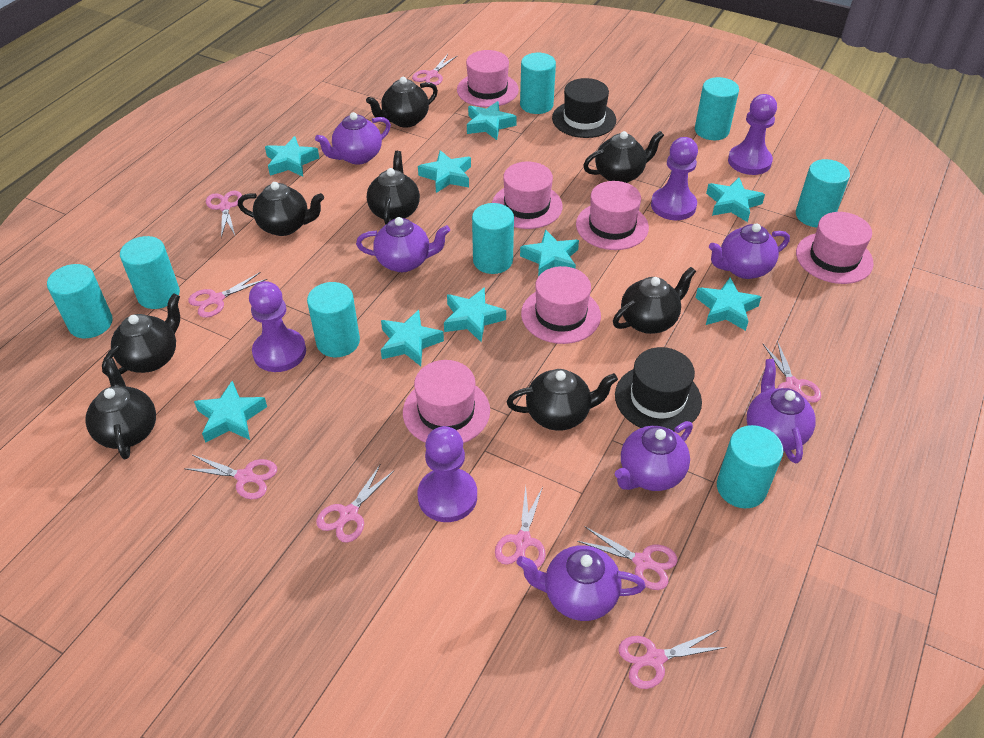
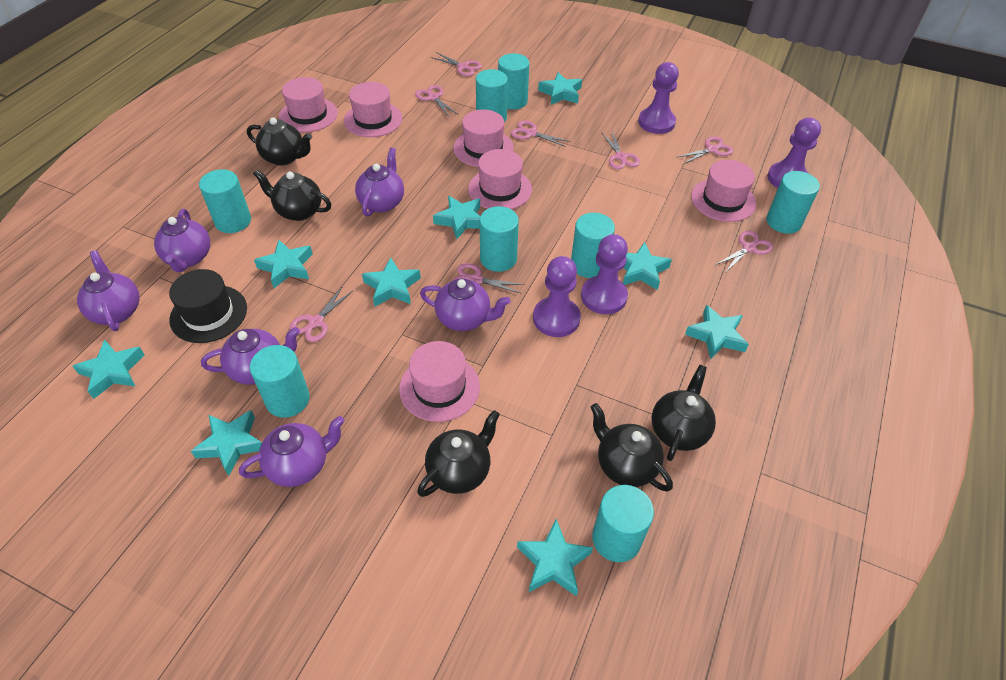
black hat: 2 -> 1
black teapot: 8 -> 5
pink scissors: 9 -> 8

